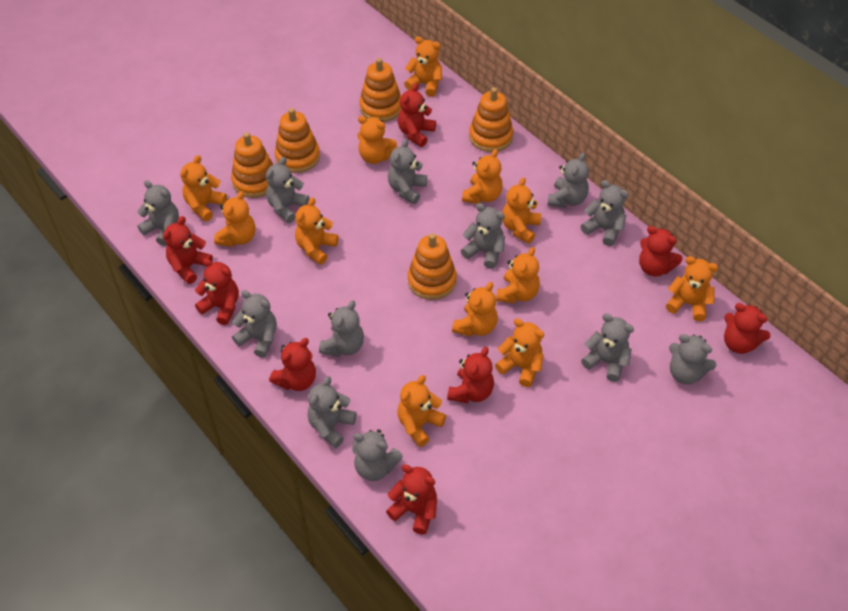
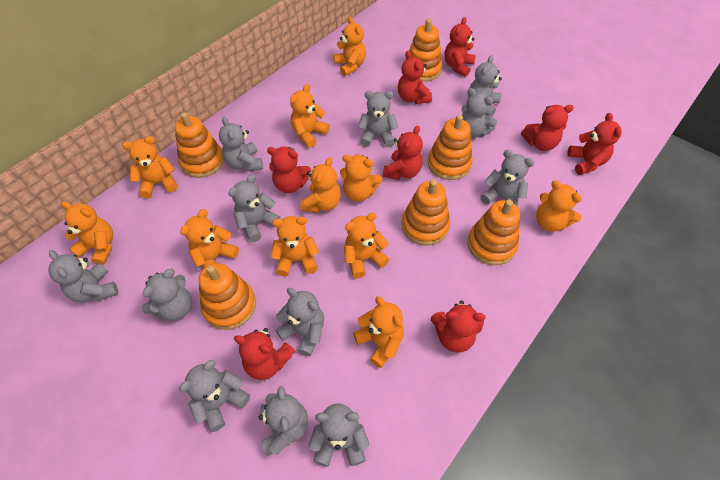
orange stacking toy: 5 -> 6
orange teddy bear: 12 -> 11

